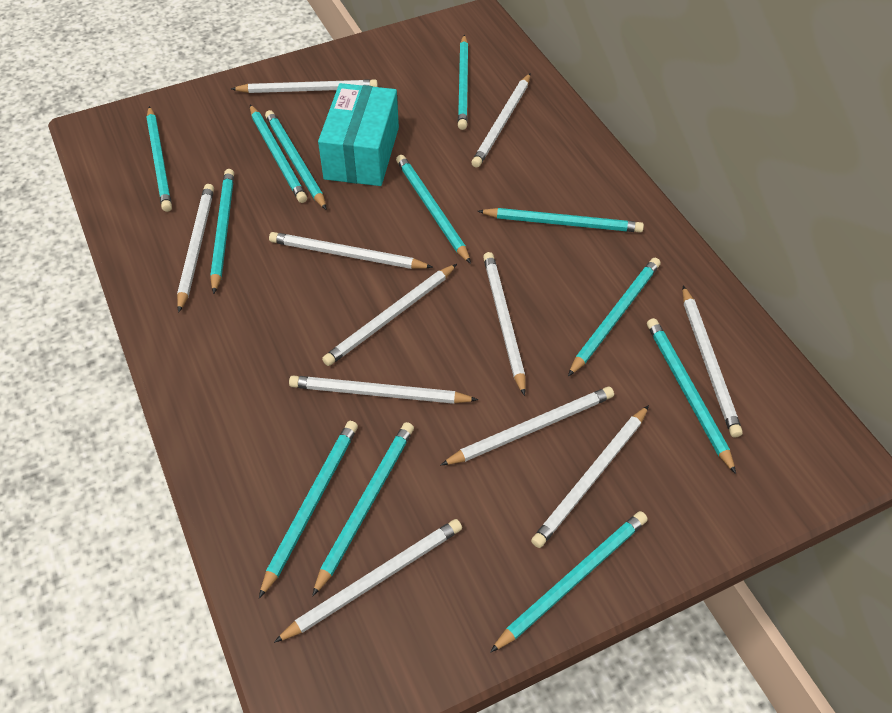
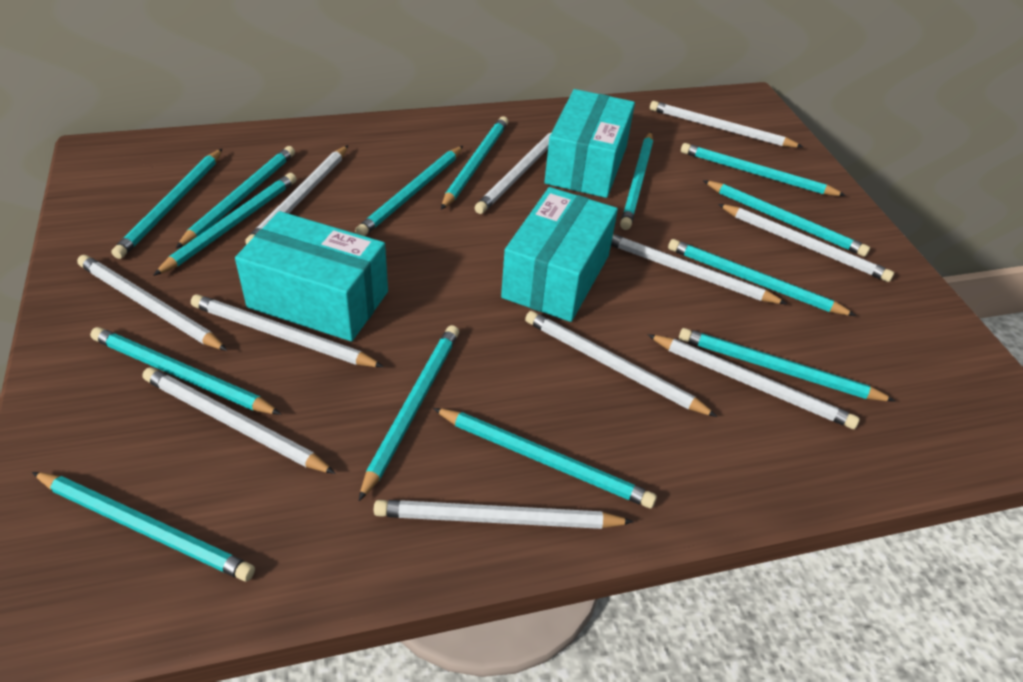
turquoise box: 1 -> 3
turquoise pencil: 12 -> 14

